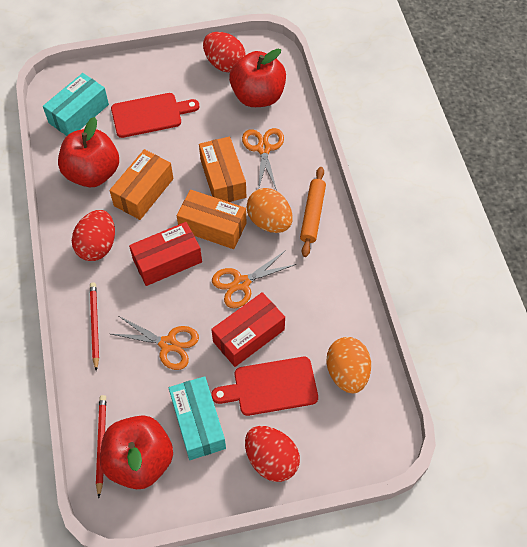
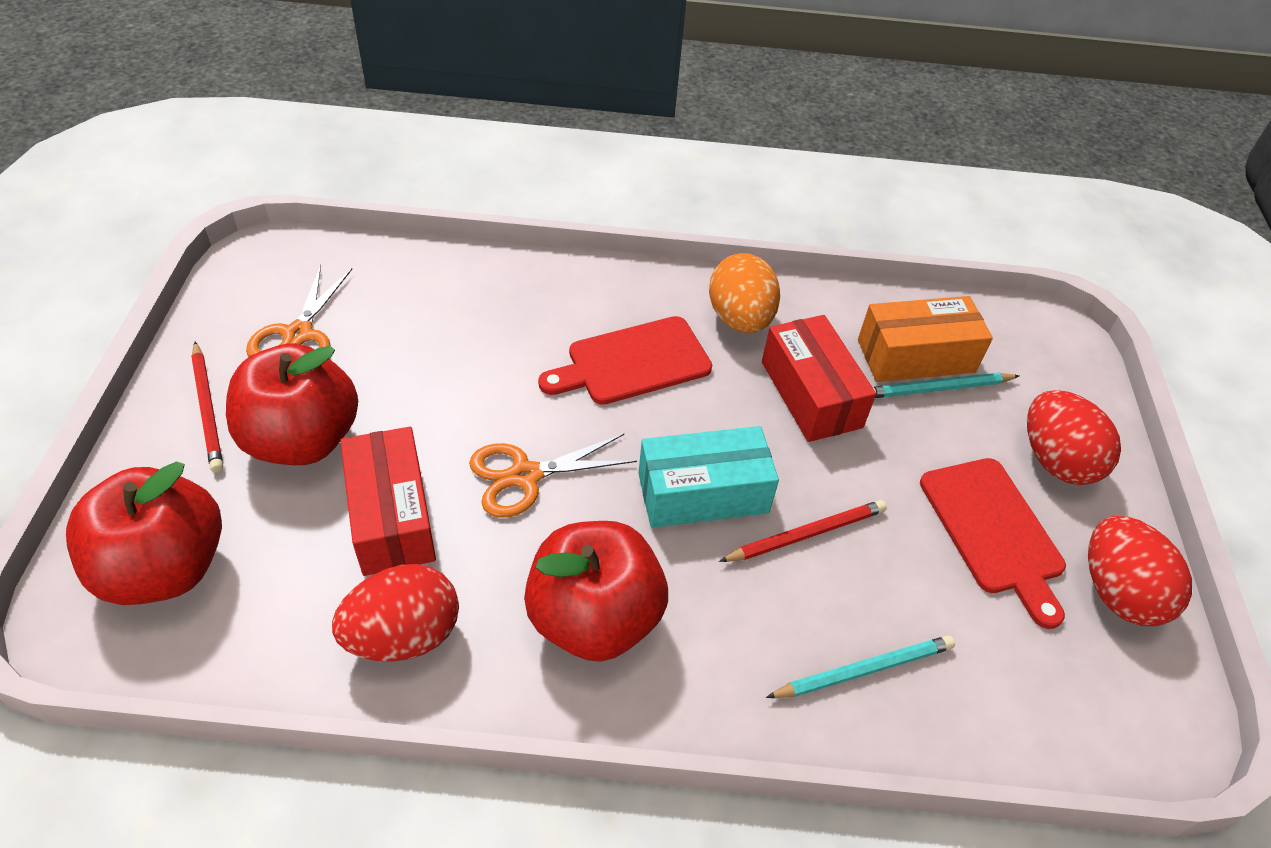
orange box: 3 -> 1
orange egg: 2 -> 1
orange rolling pin: 1 -> 0
orange scissors: 3 -> 2
turquoise box: 2 -> 1
turquoise pencil: 0 -> 2

